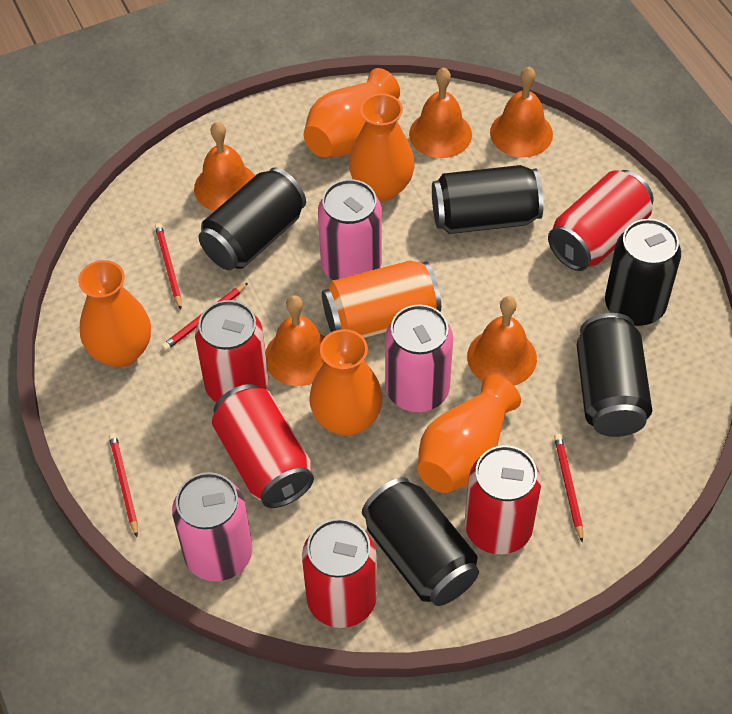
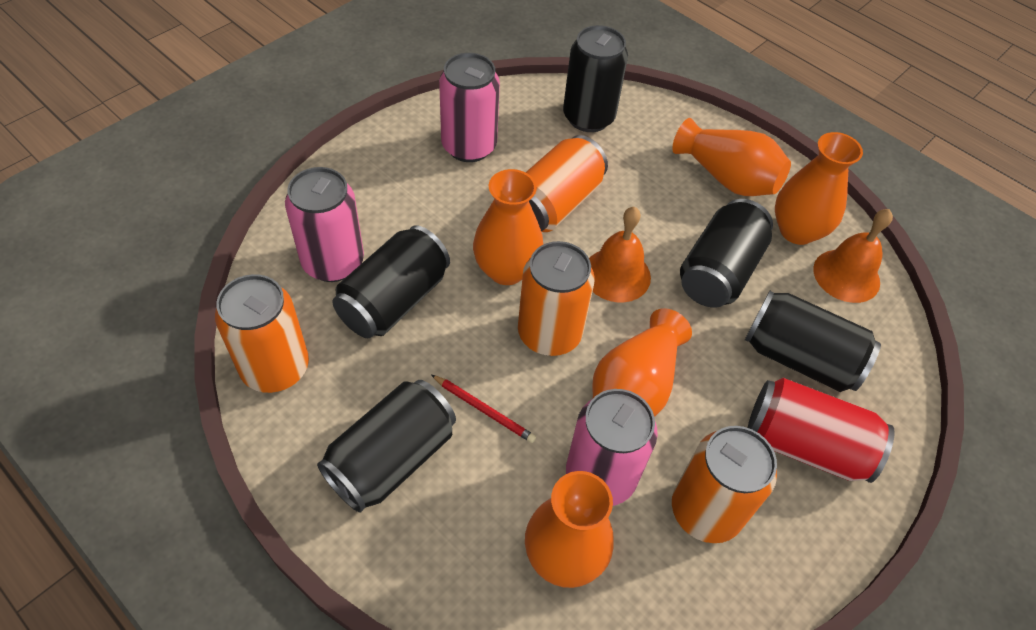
orange bell: 5 -> 2
orange can: 1 -> 4
red can: 5 -> 1
red pencil: 4 -> 1

